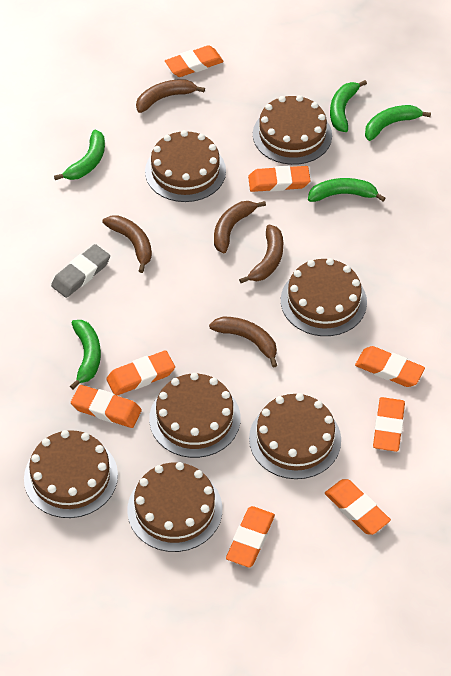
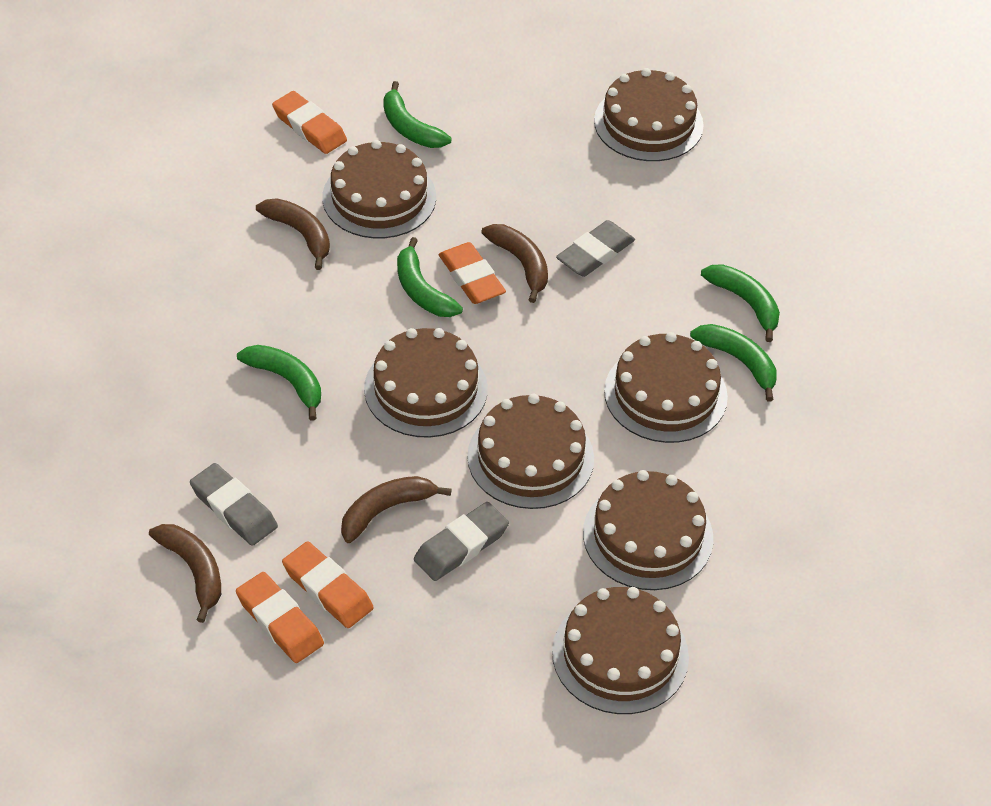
brown banana: 5 -> 4
grey eraser: 1 -> 3
orange eraser: 8 -> 4

